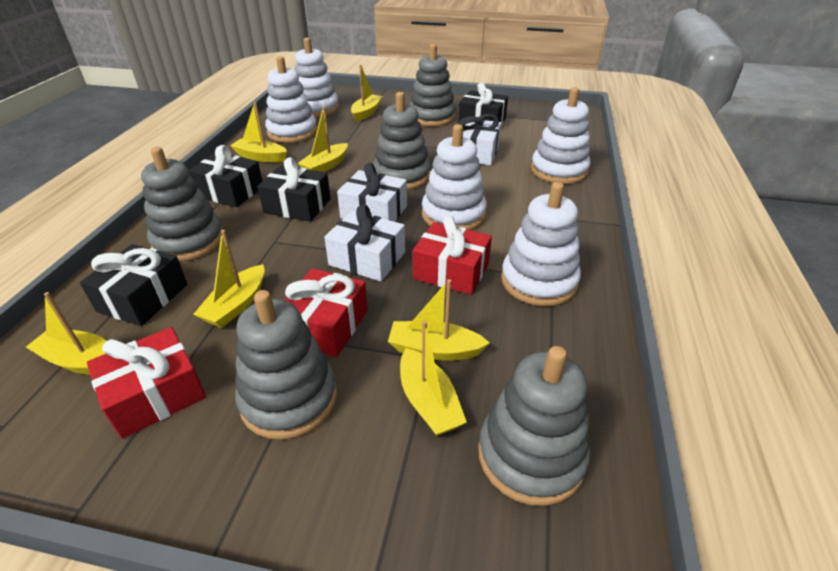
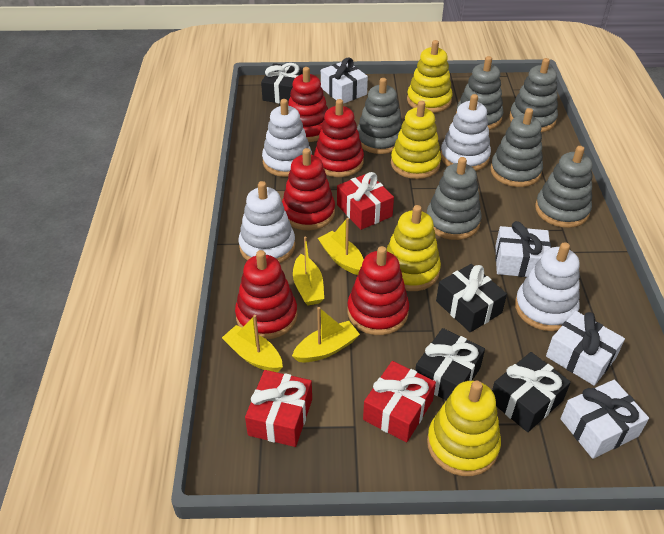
grey stacking toy: 5 -> 6
red stacking toy: 0 -> 5
white gift: 3 -> 4
white stacking toy: 5 -> 4
yellow boat: 7 -> 4
yellow stacking toy: 0 -> 4

